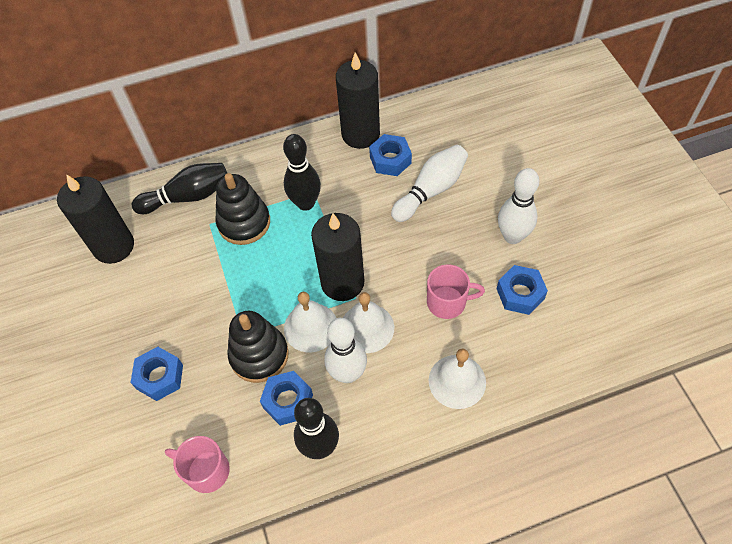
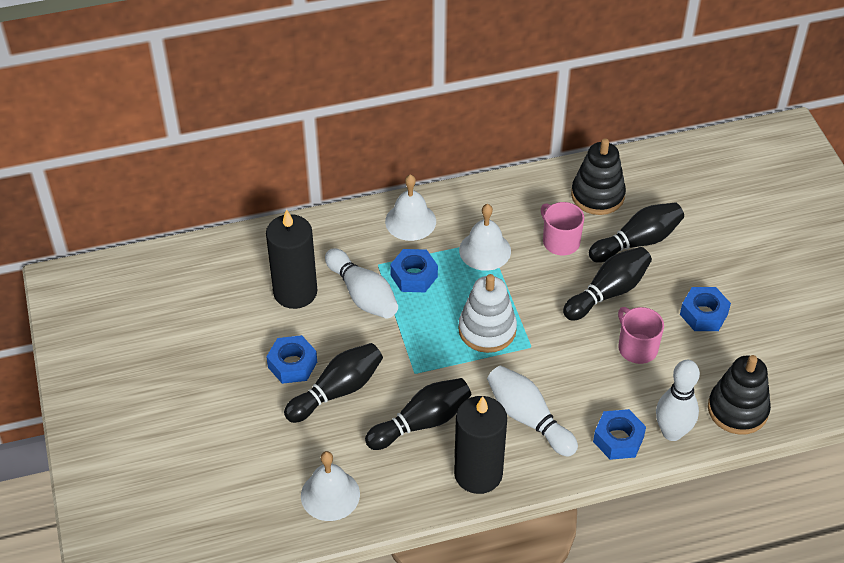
black bowling pin: 3 -> 4
black candle: 3 -> 2
white stacking toy: 0 -> 1

